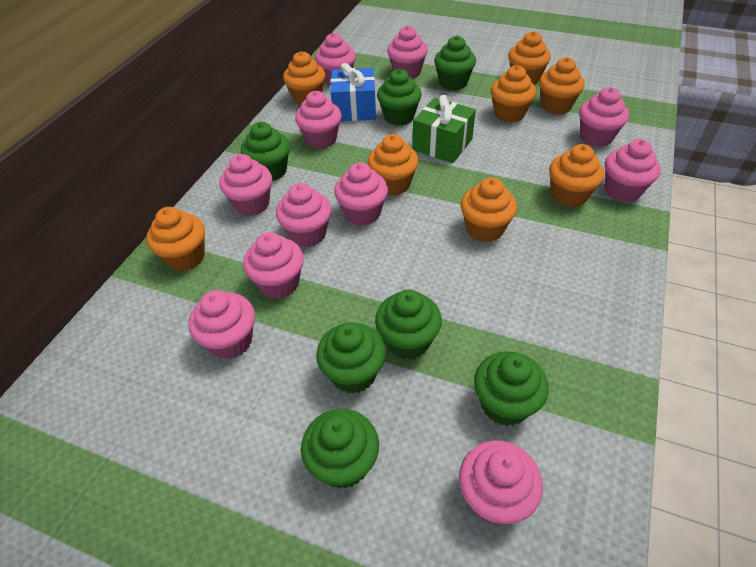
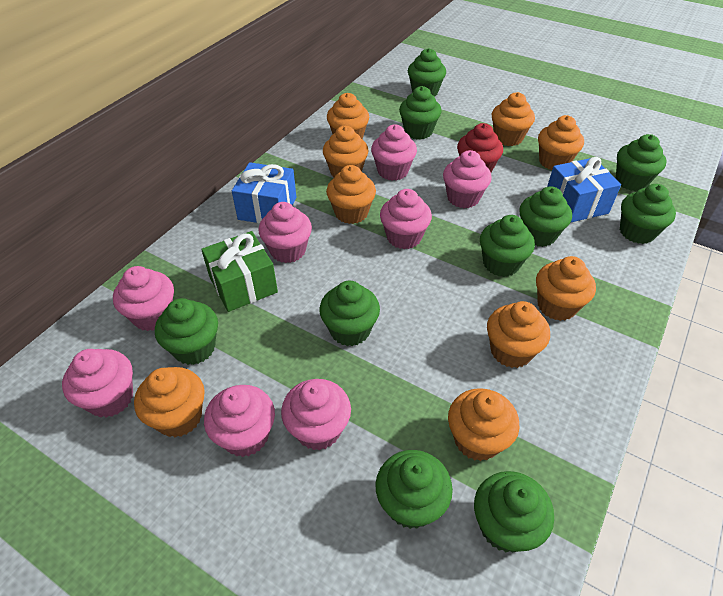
blue gift: 1 -> 2
green cupcake: 7 -> 10
orange cupcake: 8 -> 9
pink cupcake: 11 -> 8
red cupcake: 0 -> 1

